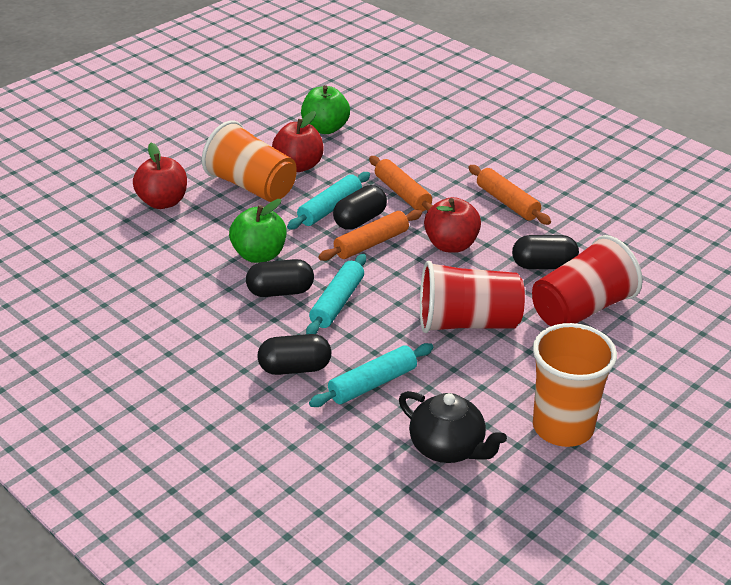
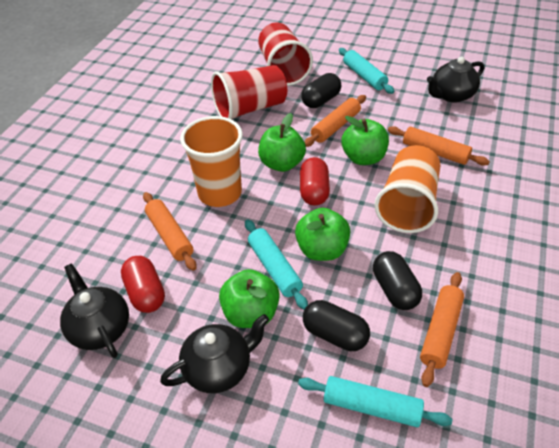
black capsule: 4 -> 3
black teapot: 1 -> 3
green apple: 2 -> 4
orange rolling pin: 3 -> 4
red apple: 3 -> 0
red capsule: 0 -> 2

